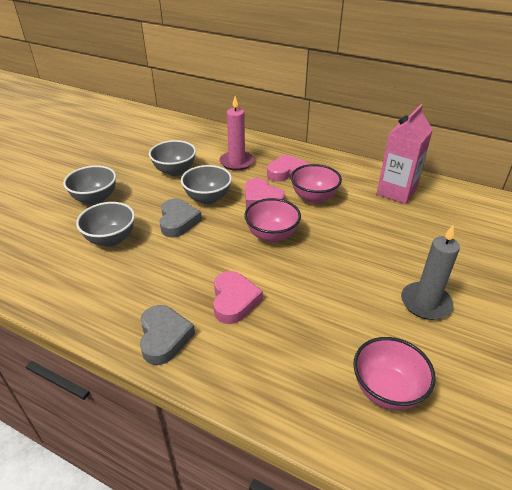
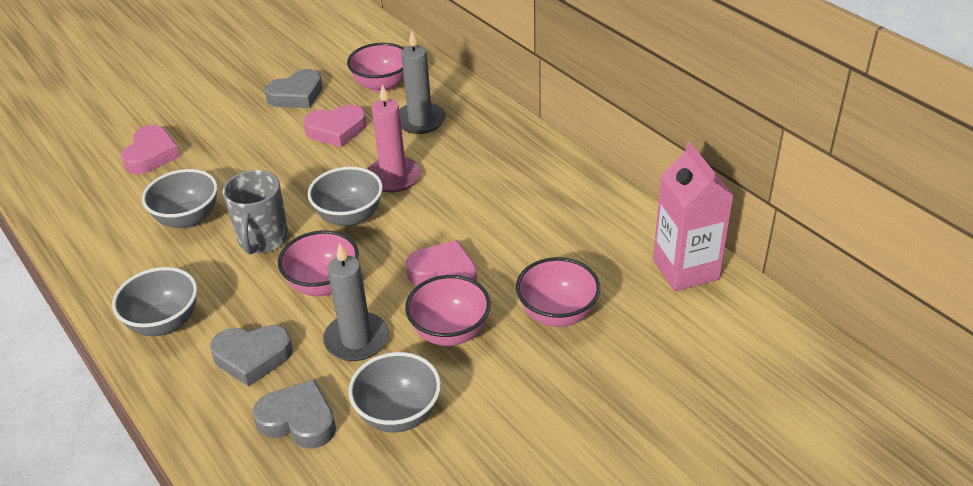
grey candle: 1 -> 2
grey heart: 2 -> 3
grey mug: 0 -> 1
pink bowl: 3 -> 4

